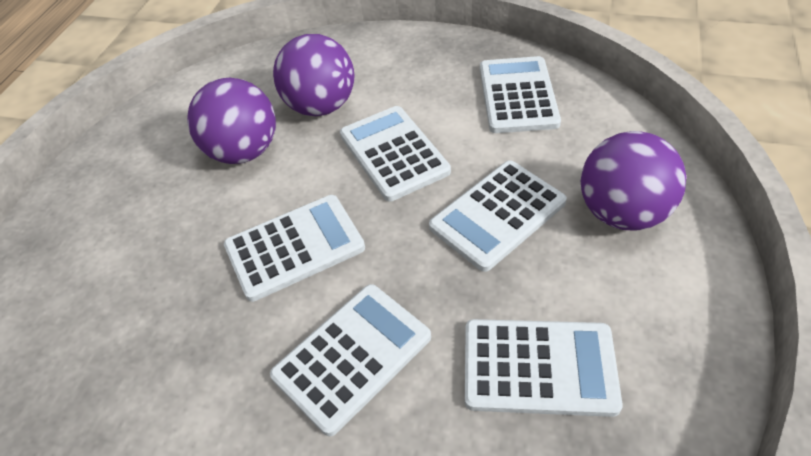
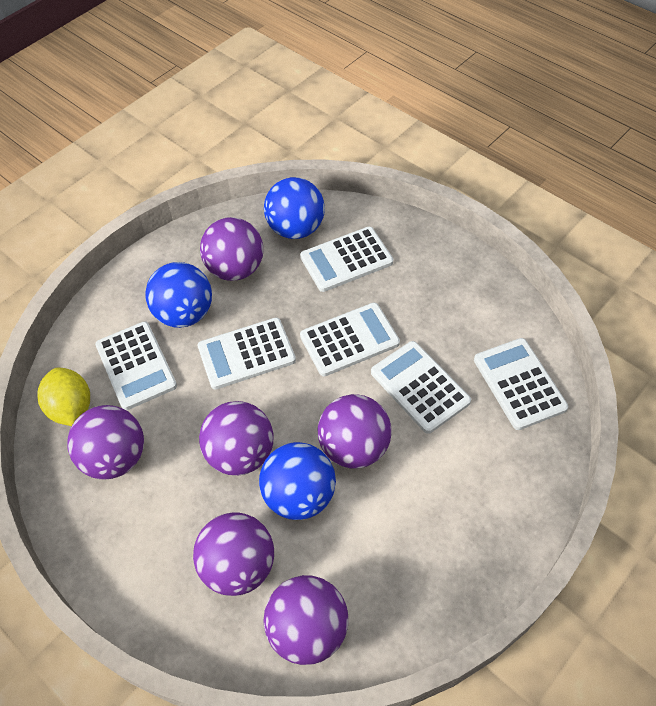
blue ball: 0 -> 3
purple ball: 3 -> 6
yellow lemon: 0 -> 1

